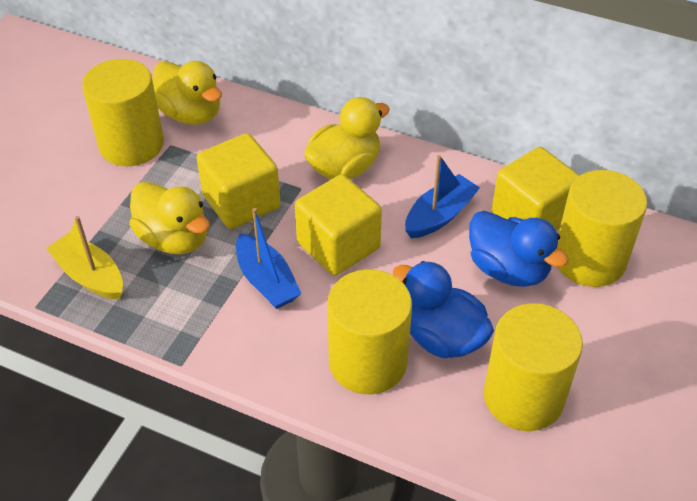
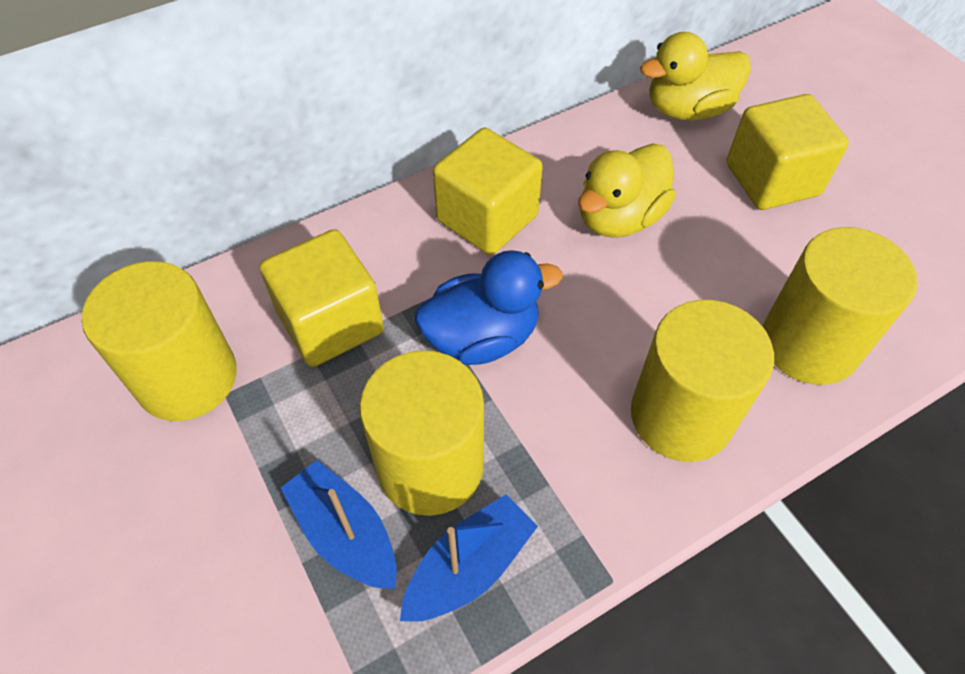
blue duck: 2 -> 1
yellow boat: 1 -> 0
yellow duck: 3 -> 2

